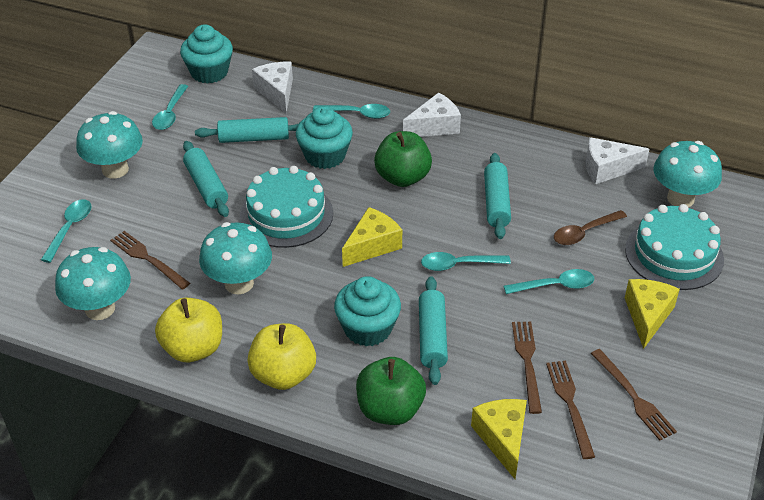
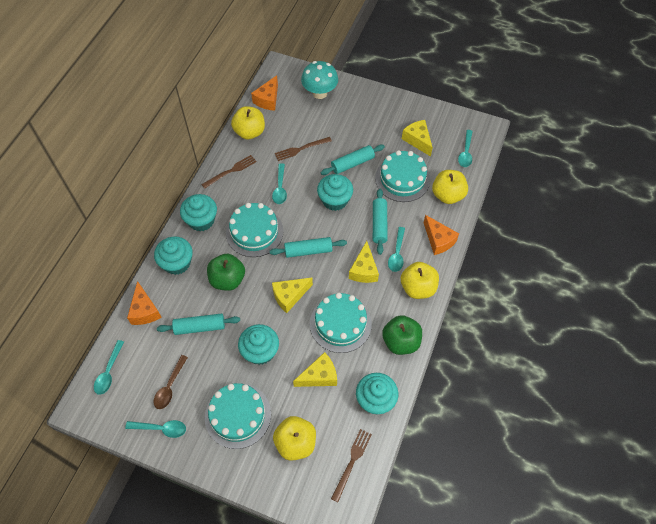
brown fork: 4 -> 3
orange cheese: 0 -> 3
turquoise cake: 2 -> 4
turquoise cupcake: 3 -> 5
turquoise mushroom: 4 -> 1
white cheese: 3 -> 0
yellow apple: 2 -> 4
yellow cheese: 3 -> 4

